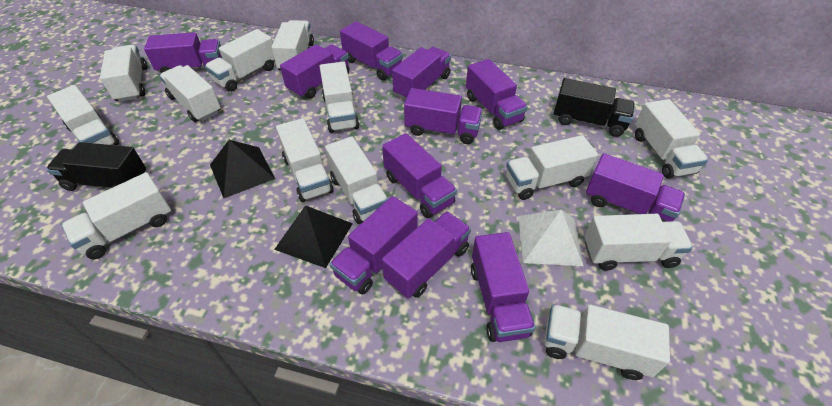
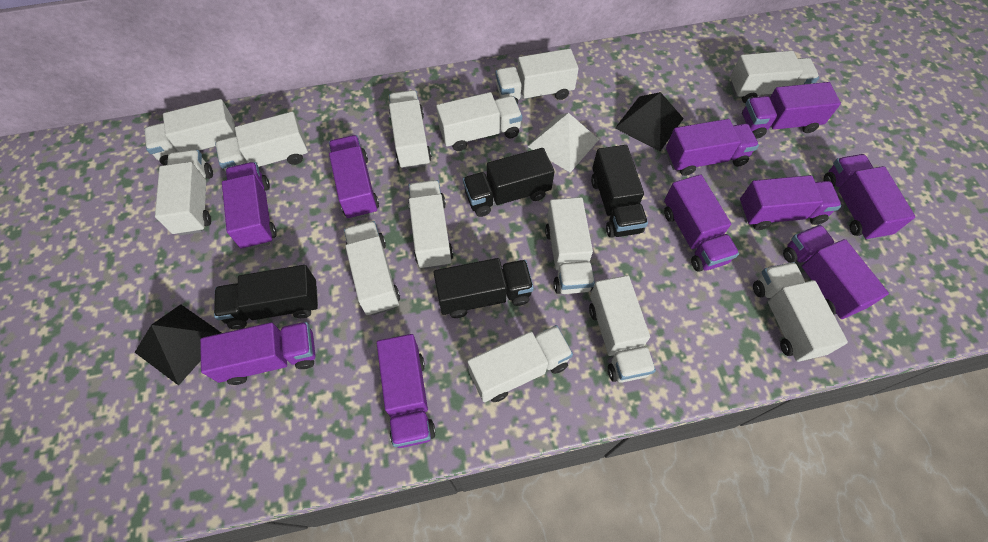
black truck: 2 -> 4
purple truck: 11 -> 10

